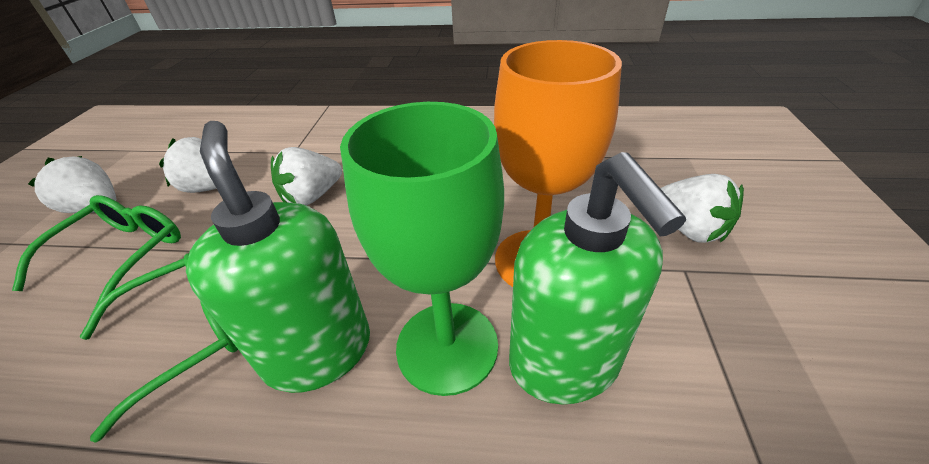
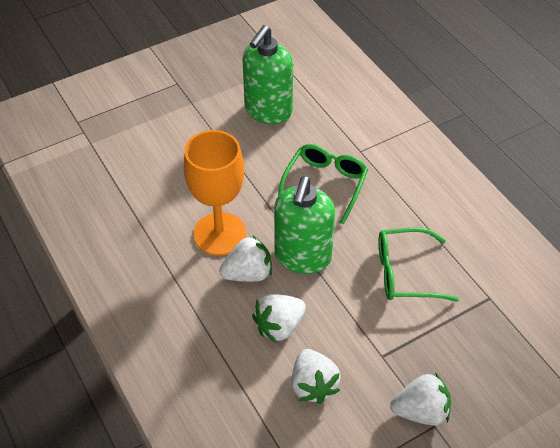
green goblet: 1 -> 0

